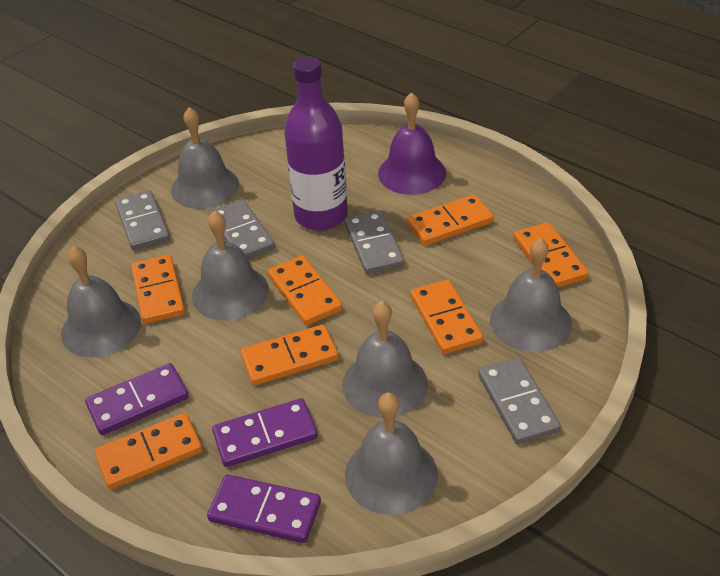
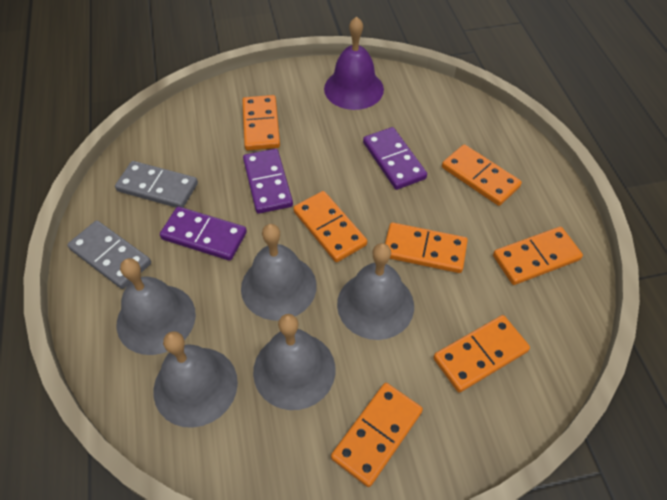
grey bell: 6 -> 5
grey domino: 4 -> 2
purple bottle: 1 -> 0

